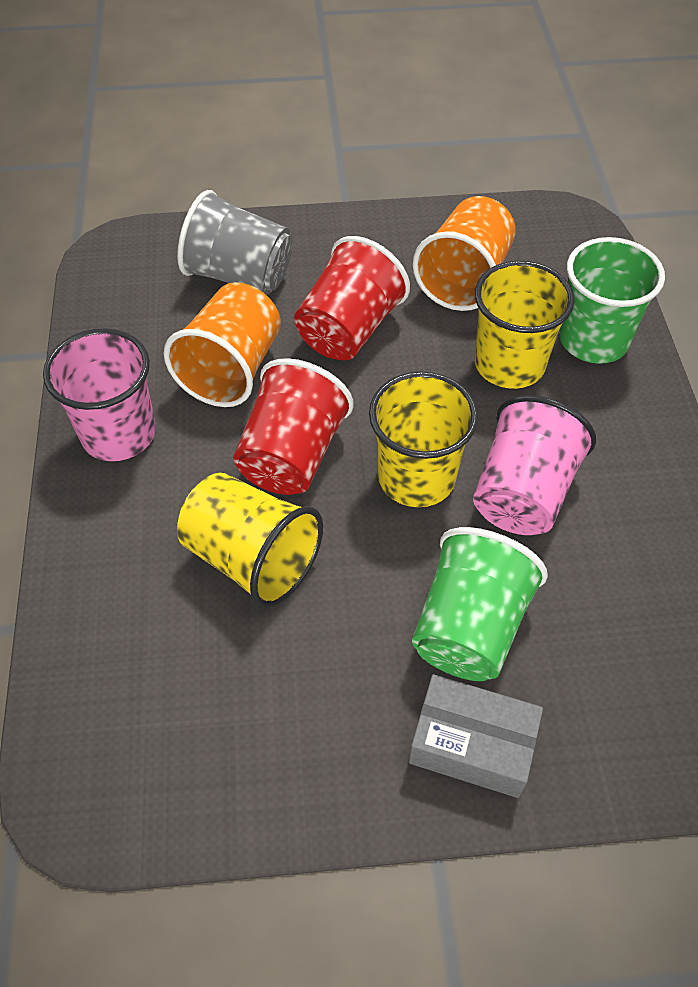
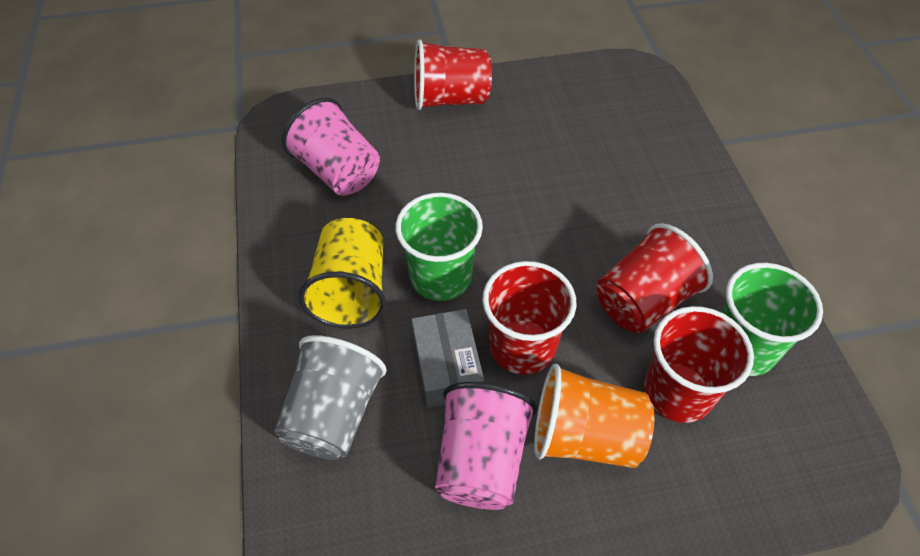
orange cup: 2 -> 1
red cup: 2 -> 4
yellow cup: 3 -> 1

